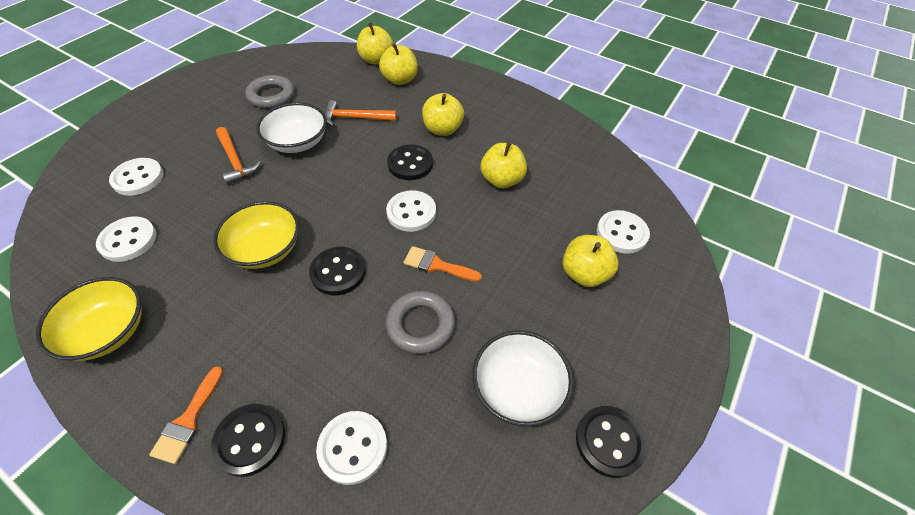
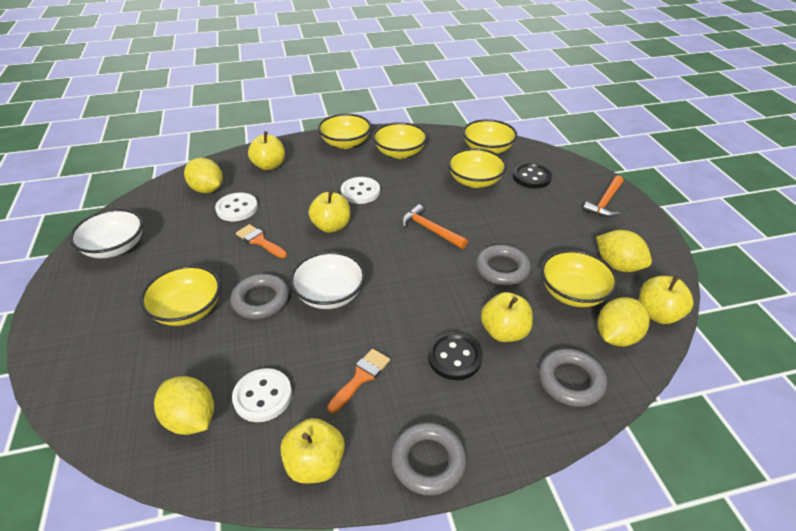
black button: 4 -> 2
grey ring: 2 -> 4
white button: 5 -> 3
yellow bowl: 2 -> 6
yellow lemon: 0 -> 4

